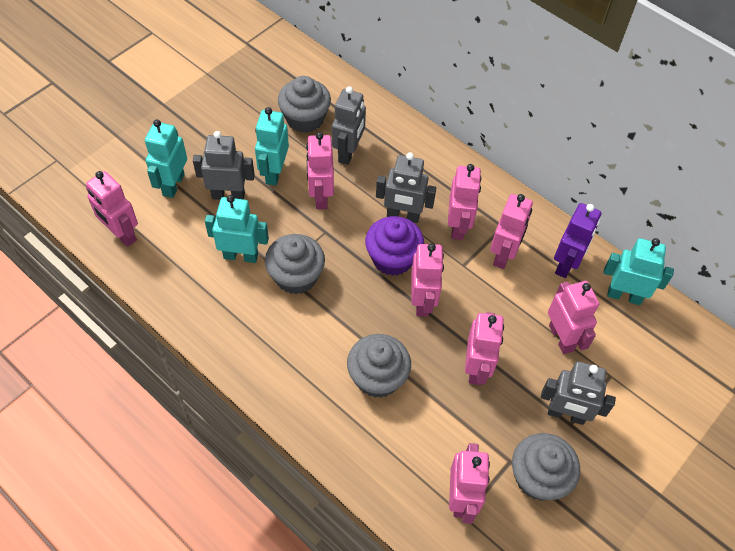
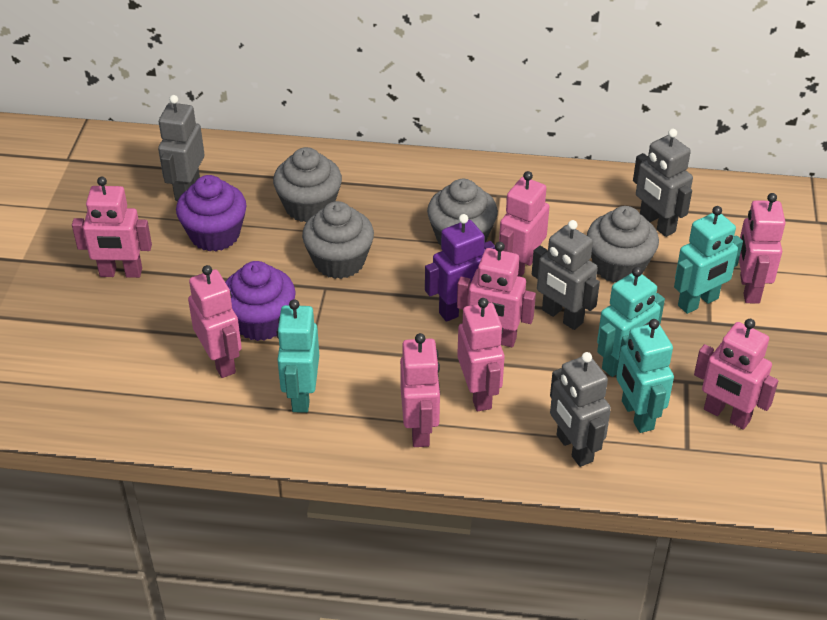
purple cupcake: 1 -> 2

